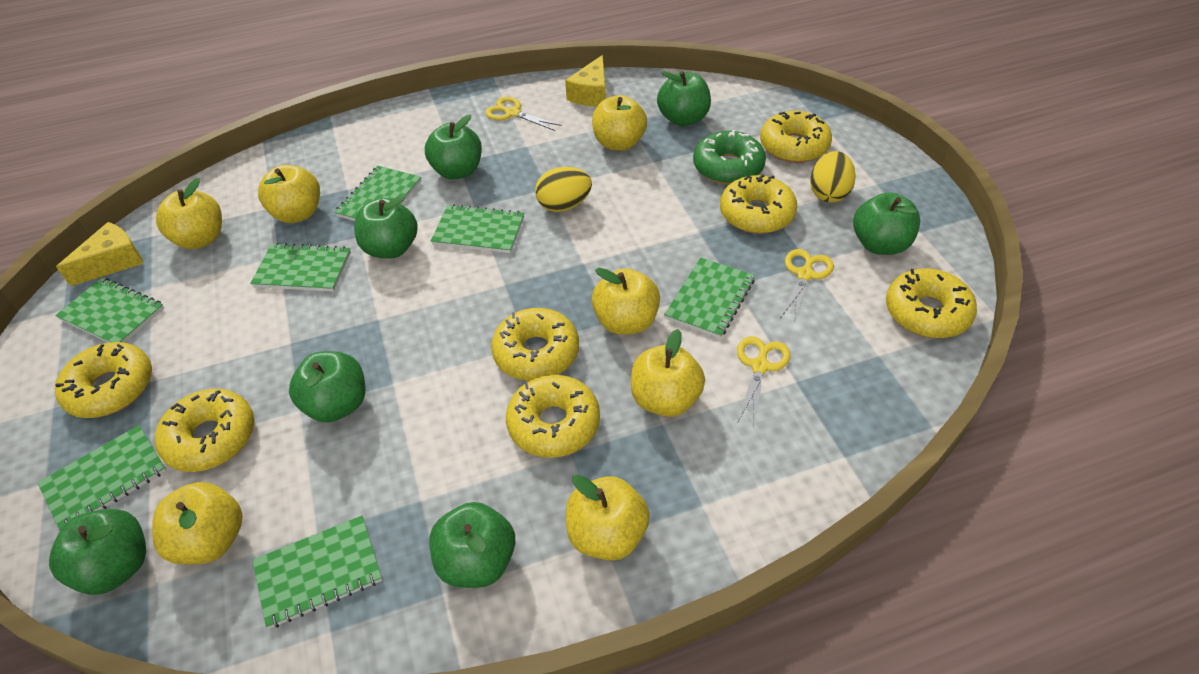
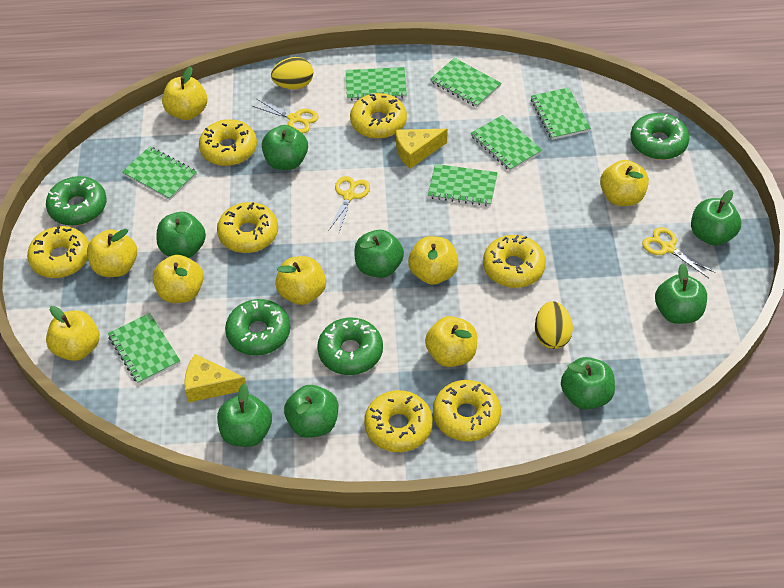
green apple: 7 -> 8
green donut: 1 -> 4
yellow apple: 7 -> 8

